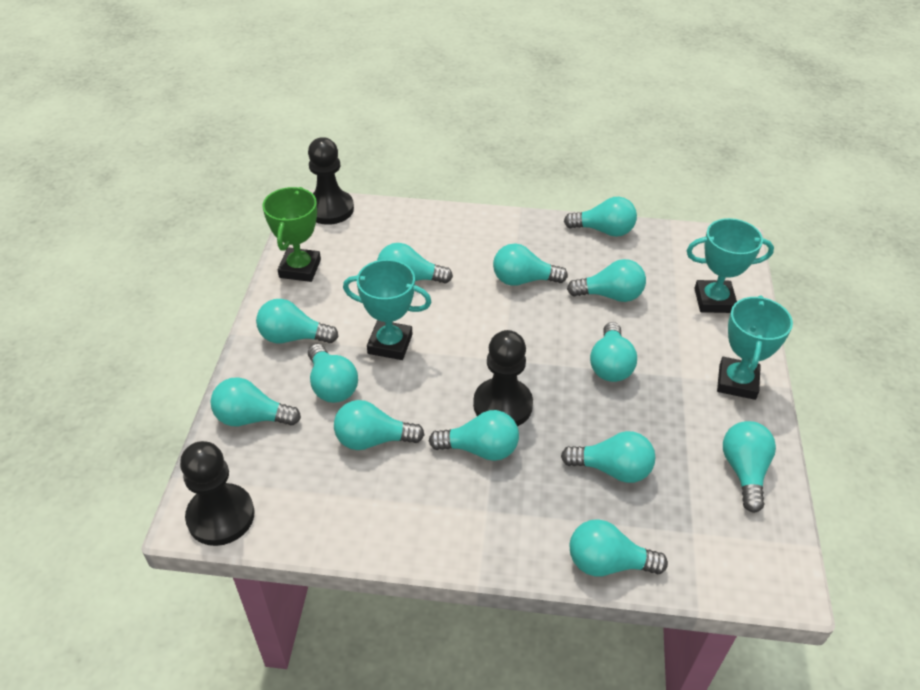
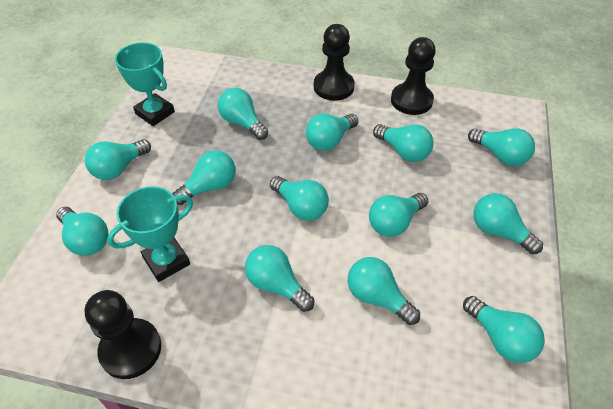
green trophy: 1 -> 0
turquoise trophy: 3 -> 2

